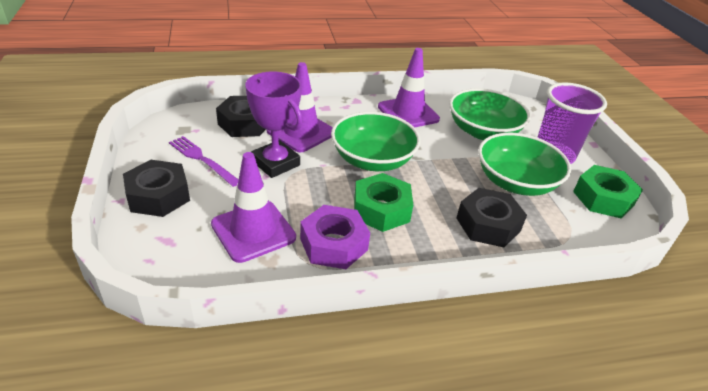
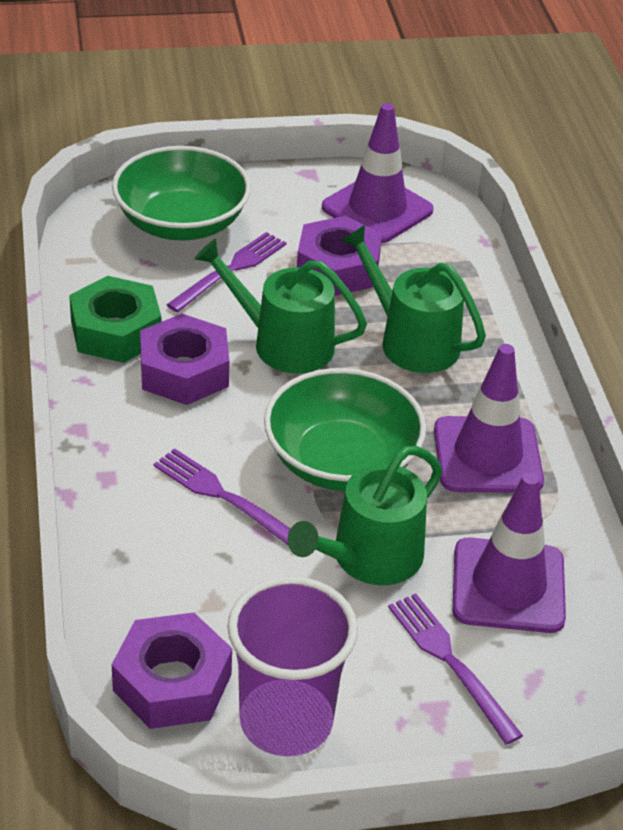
black nut: 3 -> 0
green bowl: 3 -> 2
green nut: 2 -> 1
green watering can: 0 -> 3
purple fork: 1 -> 3
purple nut: 1 -> 3
purple trophy: 1 -> 0

